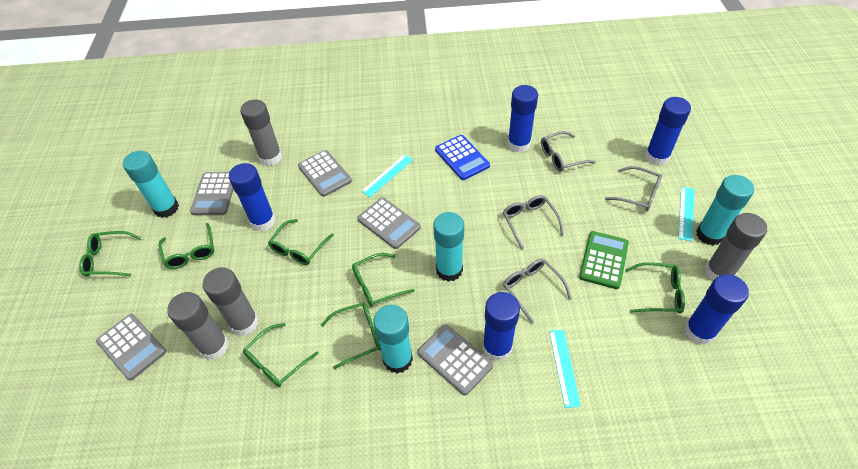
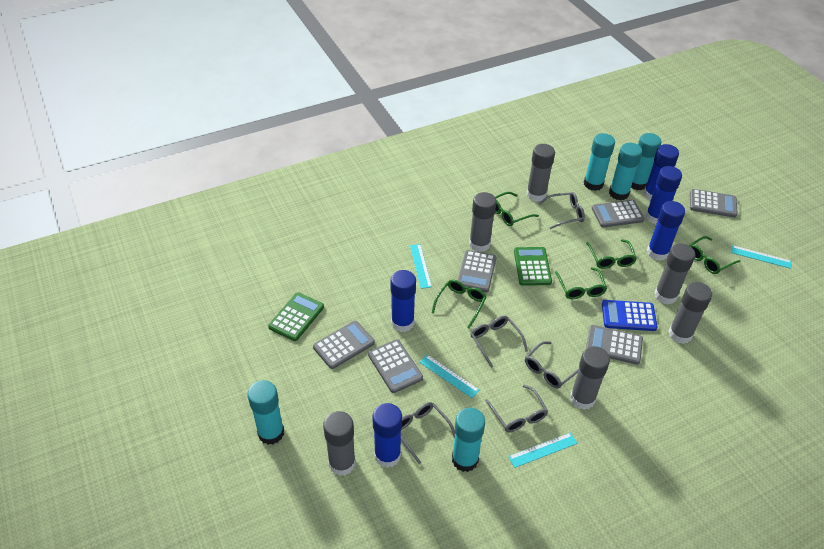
green calculator: 1 -> 2
green glasses: 7 -> 5
grey calculator: 5 -> 6
grey glasses: 4 -> 5
grey glue stick: 4 -> 6
turquoise glue stick: 4 -> 5
turquoise ruler: 3 -> 4

